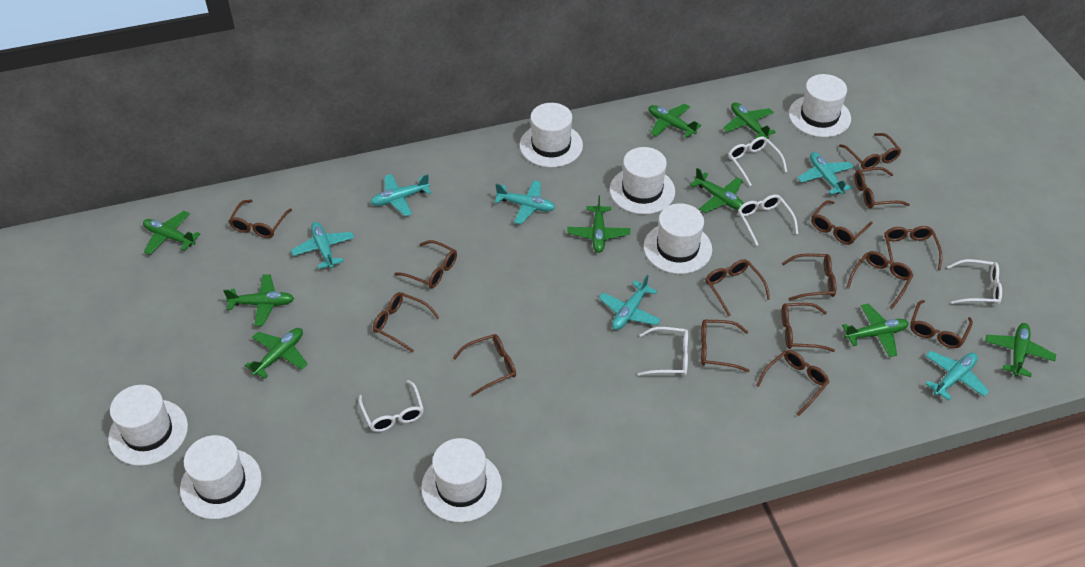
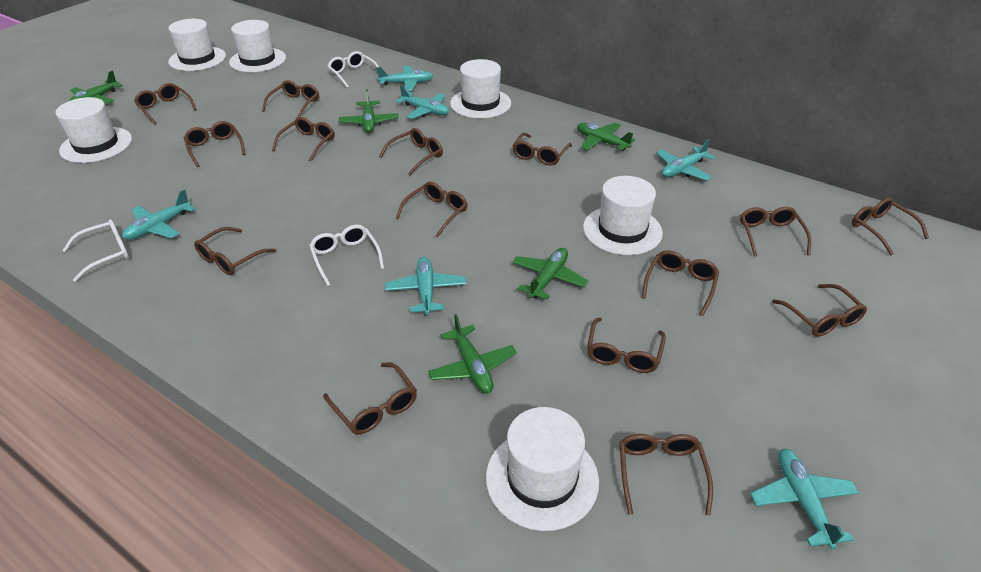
green plane: 9 -> 5
white glasses: 5 -> 3
white hat: 7 -> 6

